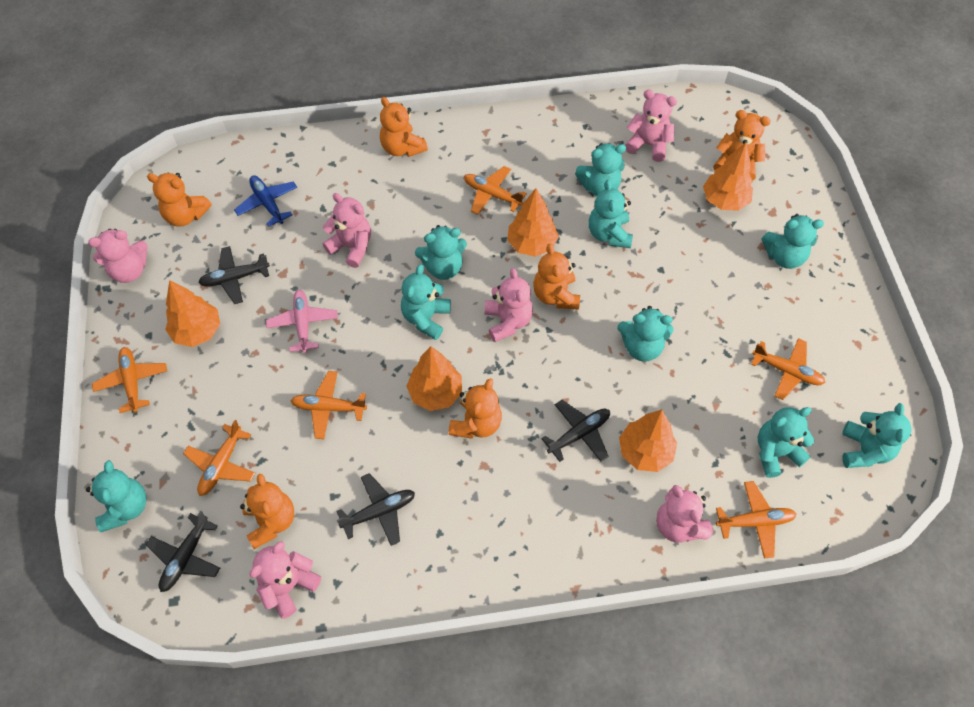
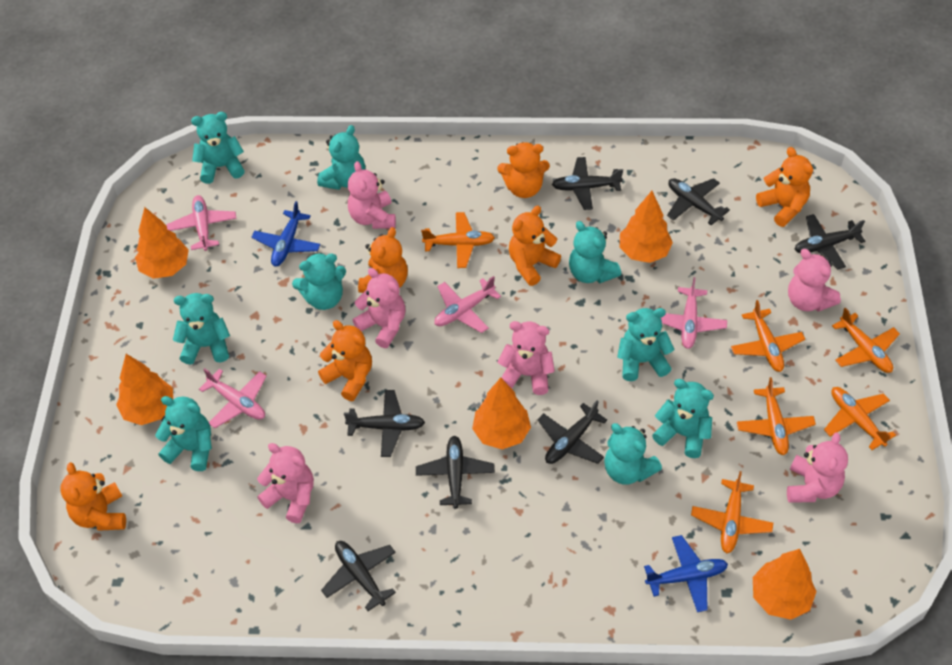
black plane: 4 -> 7
blue plane: 1 -> 2
pink plane: 1 -> 4

